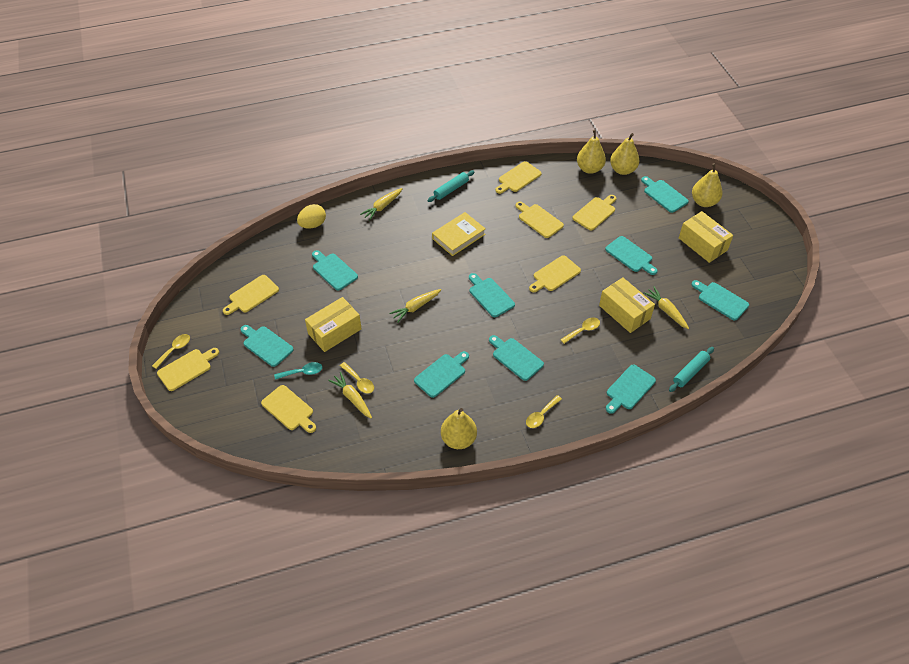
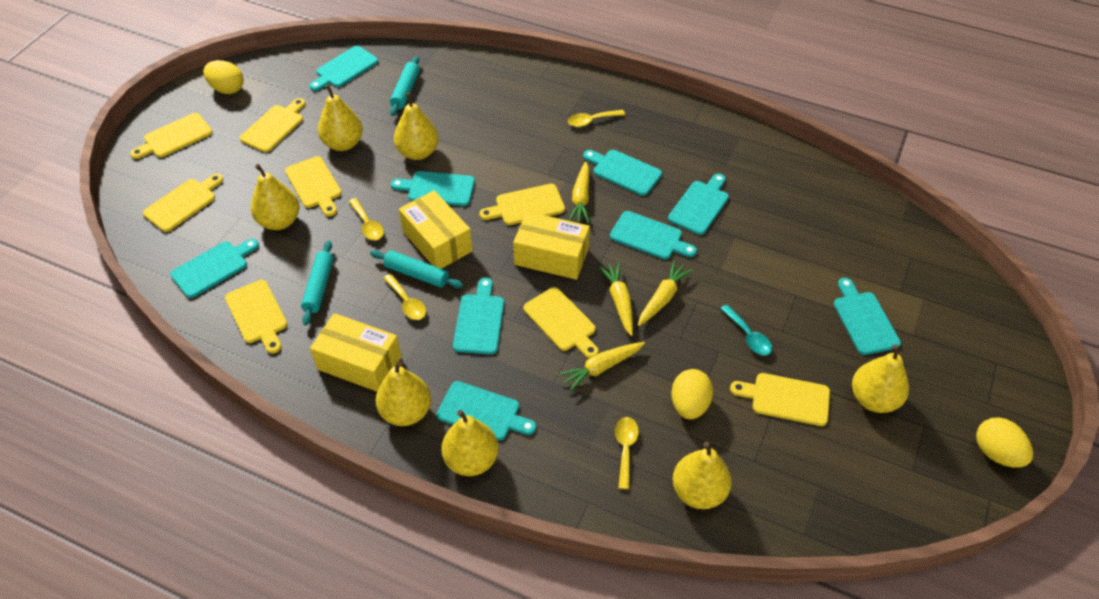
turquoise rolling pin: 2 -> 3
yellow book: 1 -> 0
yellow cutting board: 7 -> 8
yellow egg: 1 -> 3
yellow pear: 4 -> 7

